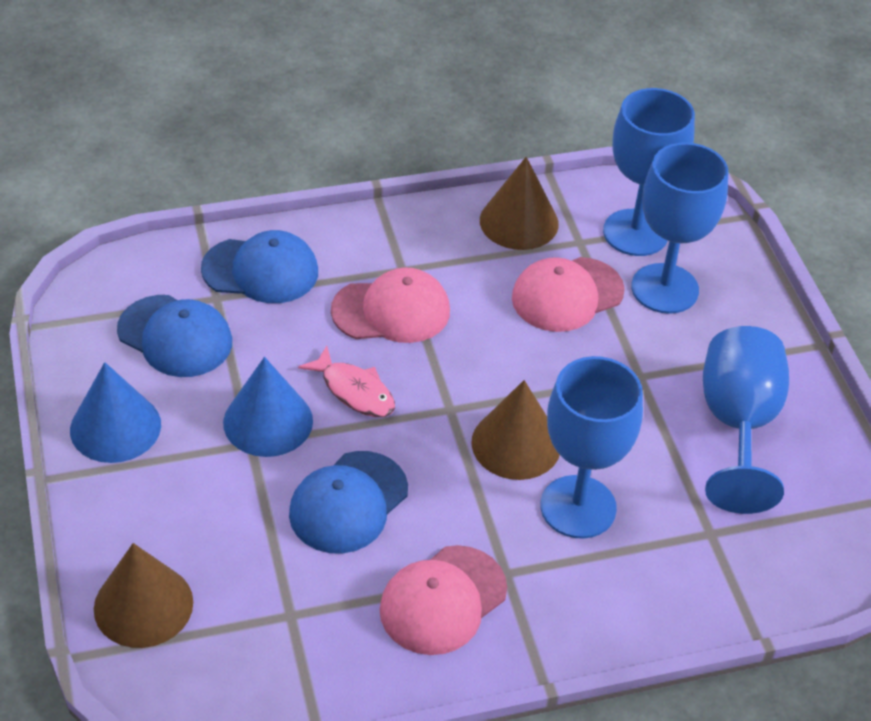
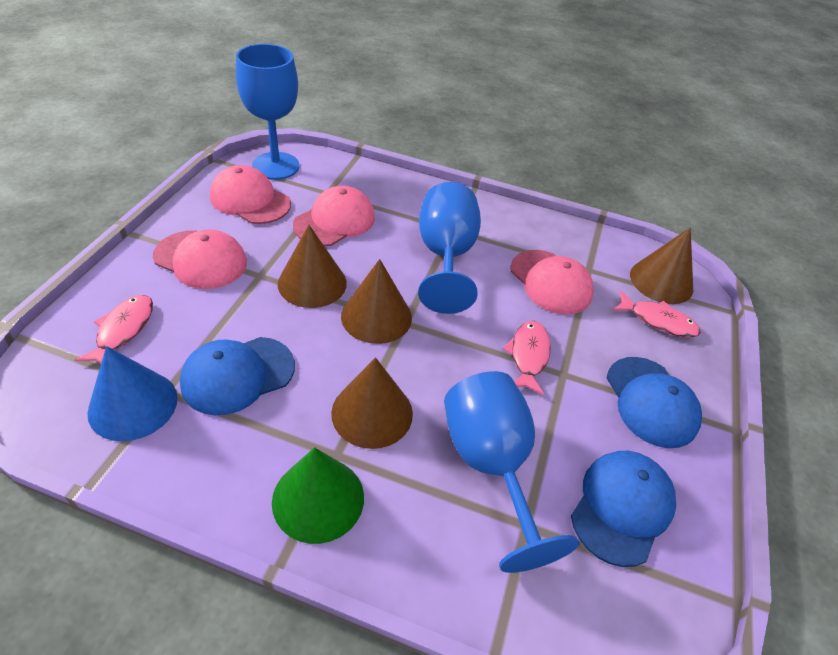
blue cone: 2 -> 1
blue goblet: 4 -> 3
brown cone: 3 -> 4
green cone: 0 -> 1
pink cap: 3 -> 4
pink fish: 1 -> 3

